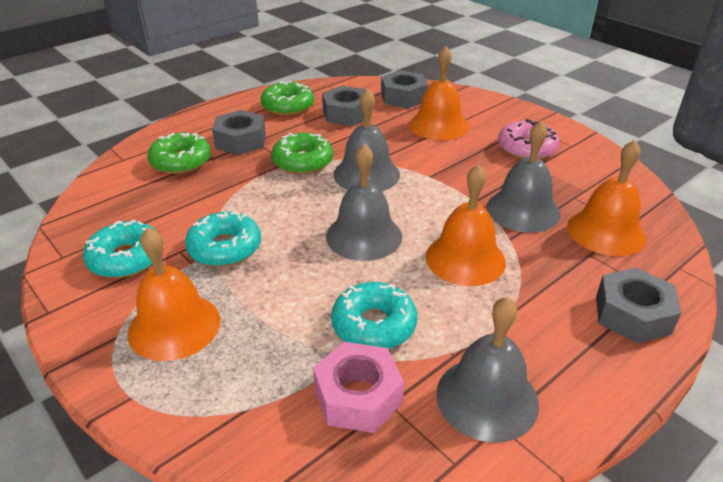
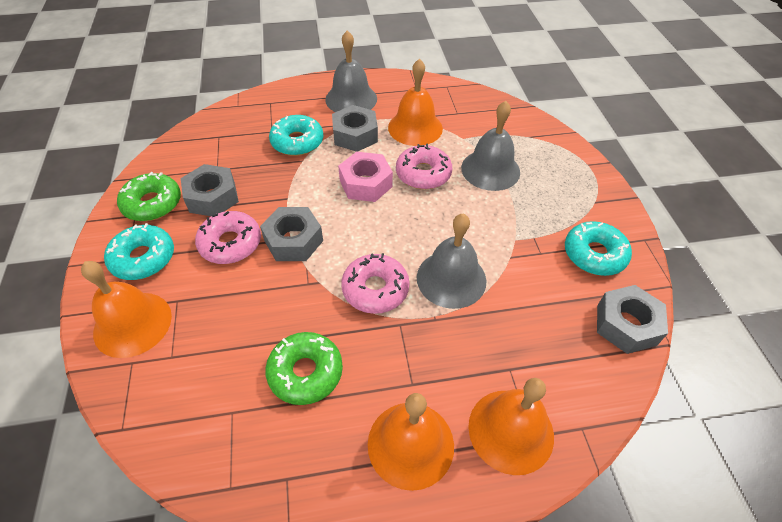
green donut: 3 -> 2
grey bell: 4 -> 3
pink donut: 1 -> 3

